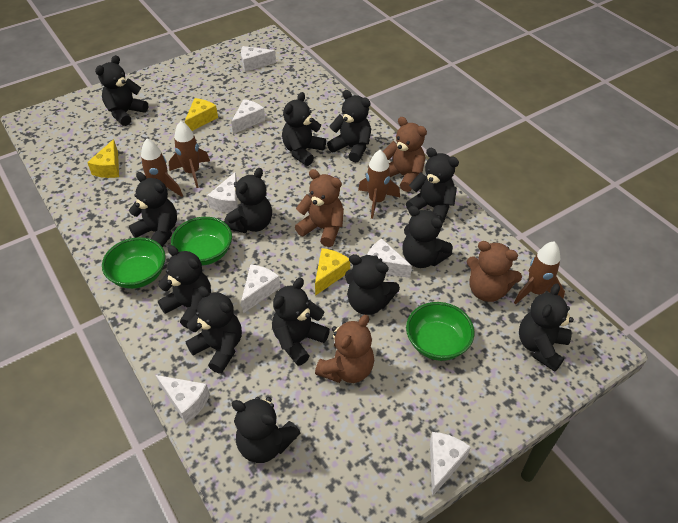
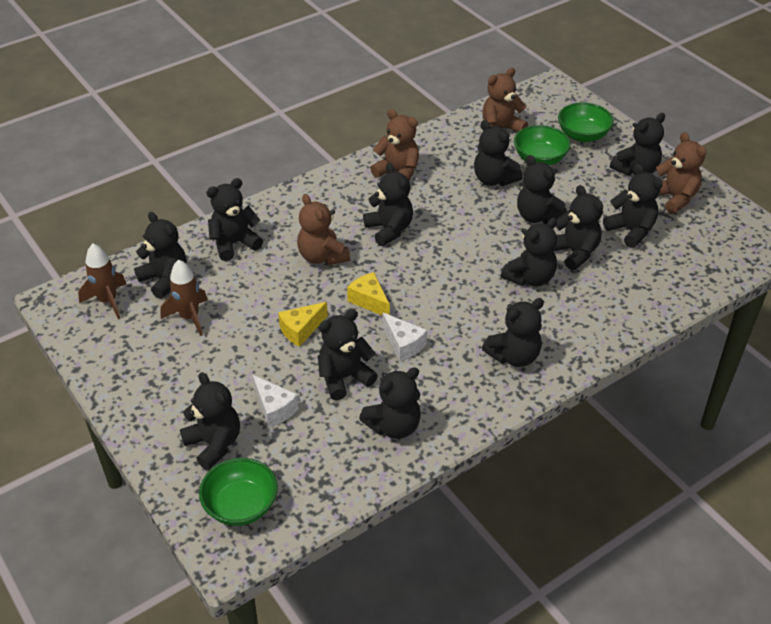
brown rocket: 4 -> 2
white cheese: 7 -> 2
yellow cheese: 3 -> 2

